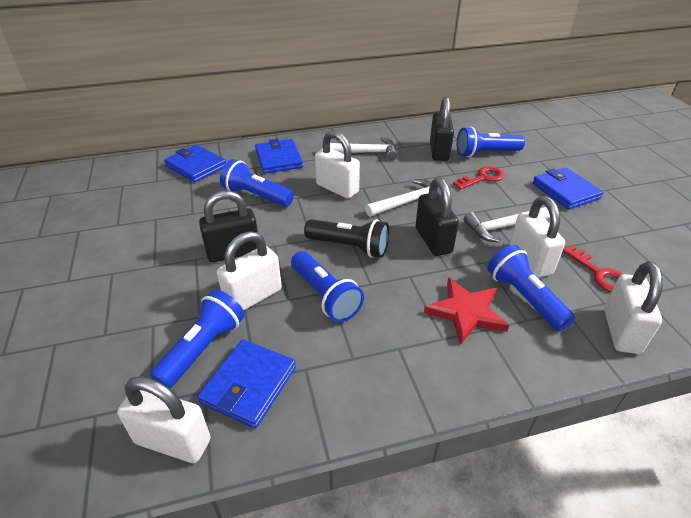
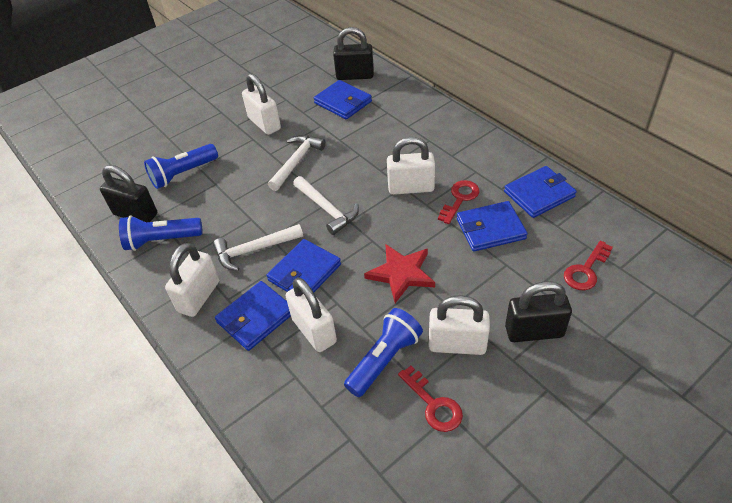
black flashlight: 1 -> 0
blue flashlight: 5 -> 3
blue wallet: 4 -> 5
red key: 2 -> 3

